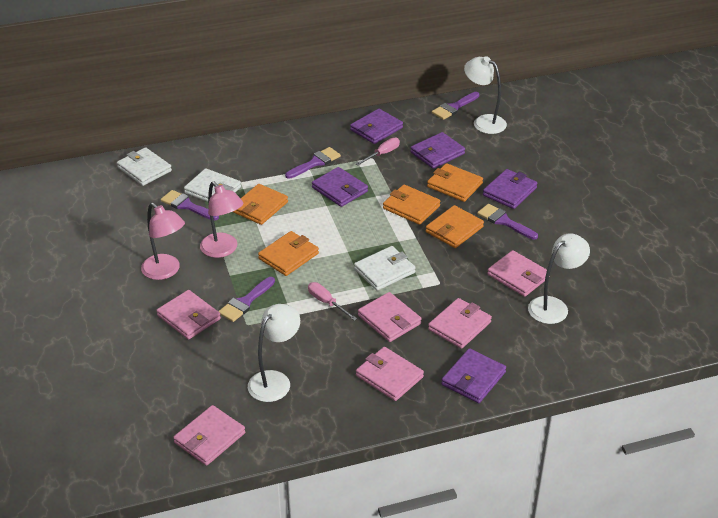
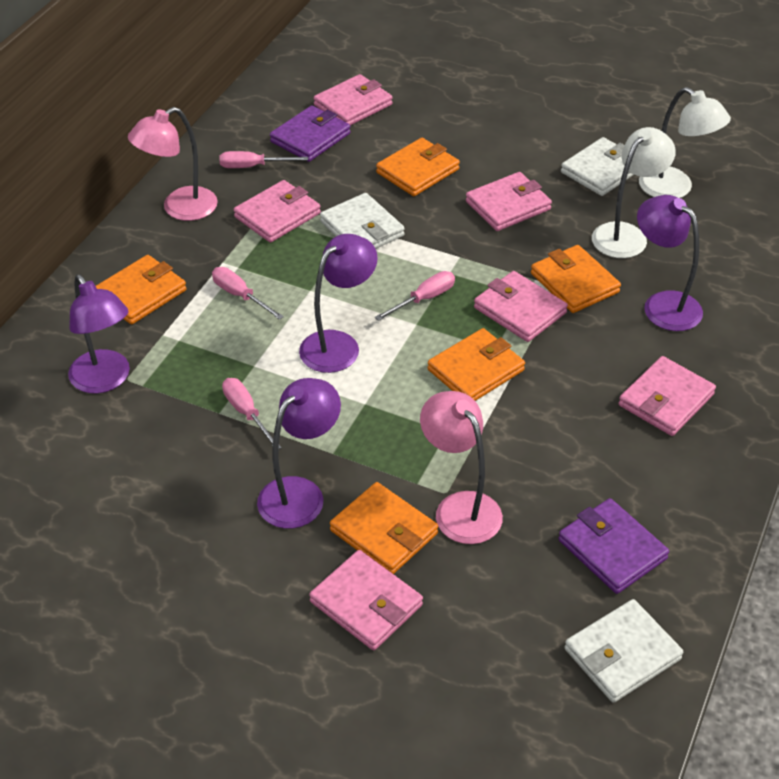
pink screwdriver: 2 -> 4
purple brush: 5 -> 0
purple lamp: 0 -> 4
purple wallet: 5 -> 2
white lamp: 3 -> 2

